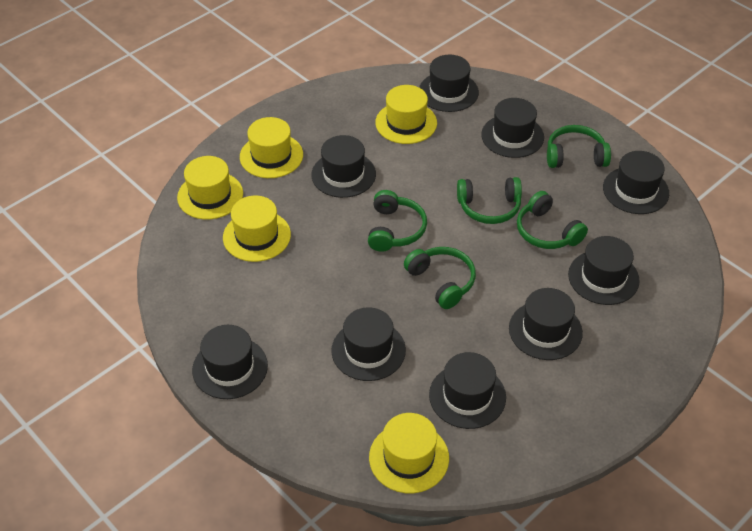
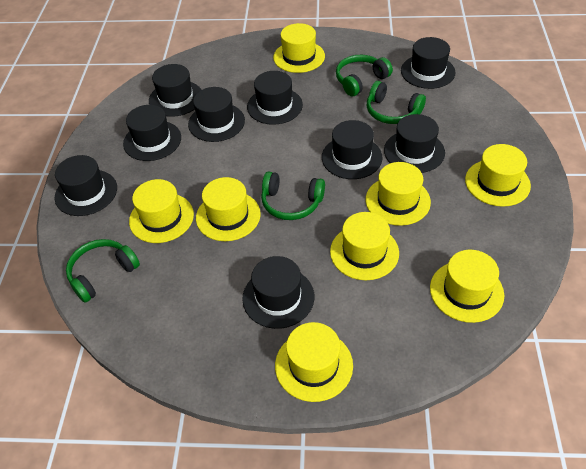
green headphones: 5 -> 4
yellow hat: 5 -> 8

